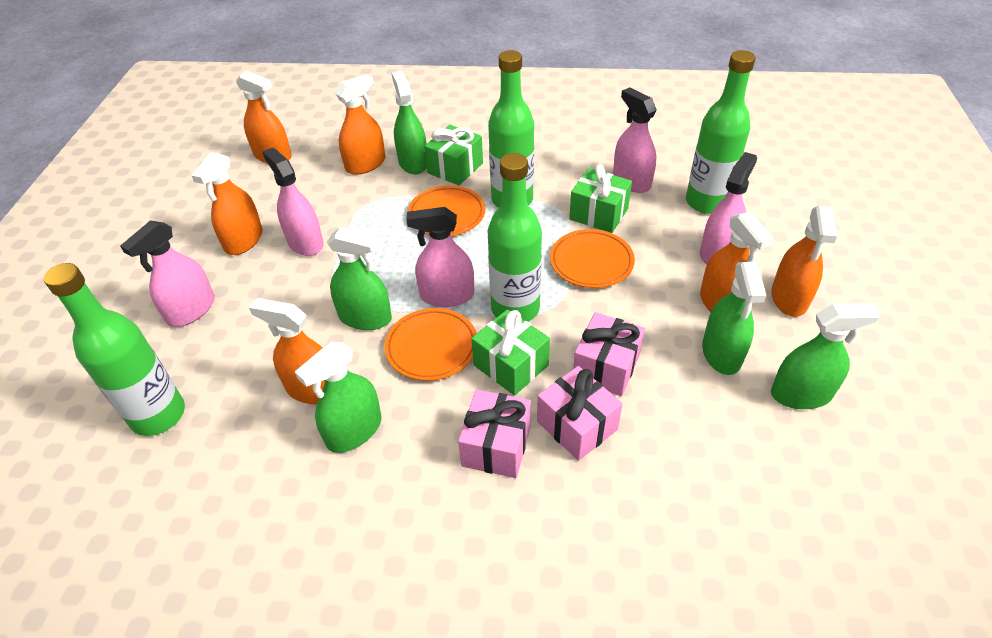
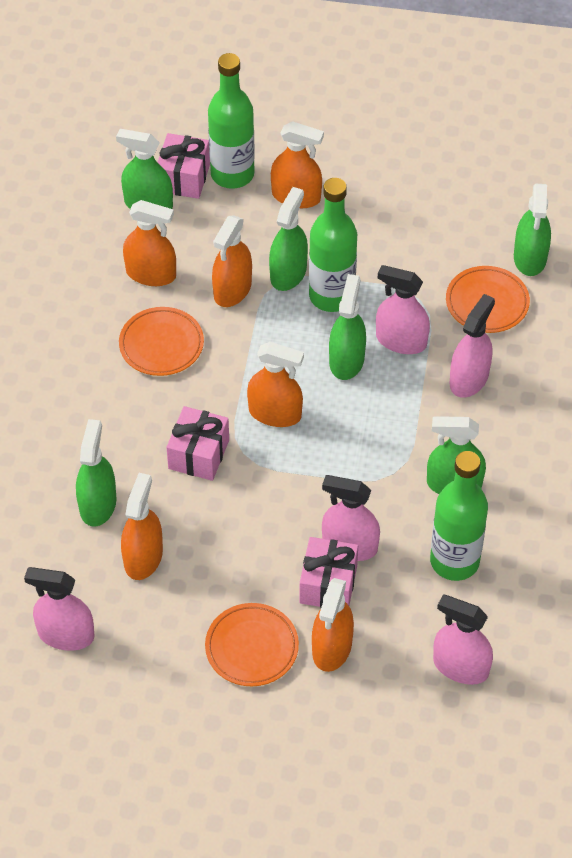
green bottle: 4 -> 3
green gift: 3 -> 0
green spray bottle: 5 -> 6

